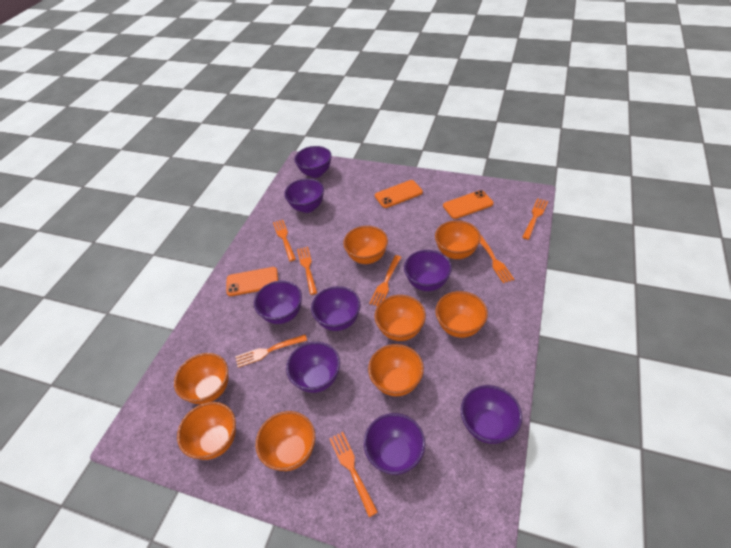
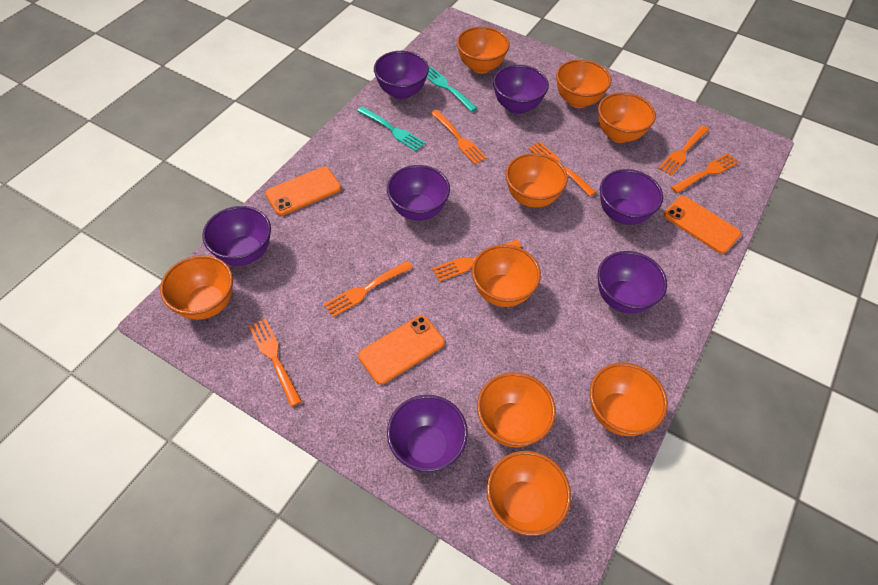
orange bowl: 8 -> 9
purple bowl: 8 -> 7
turquoise fork: 0 -> 2

